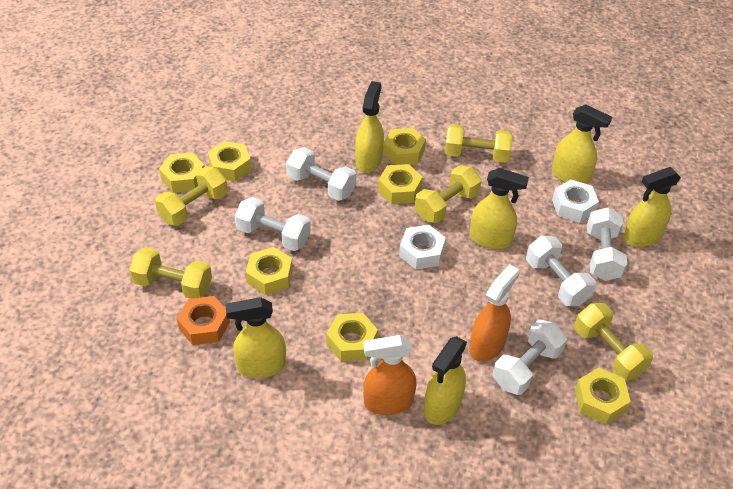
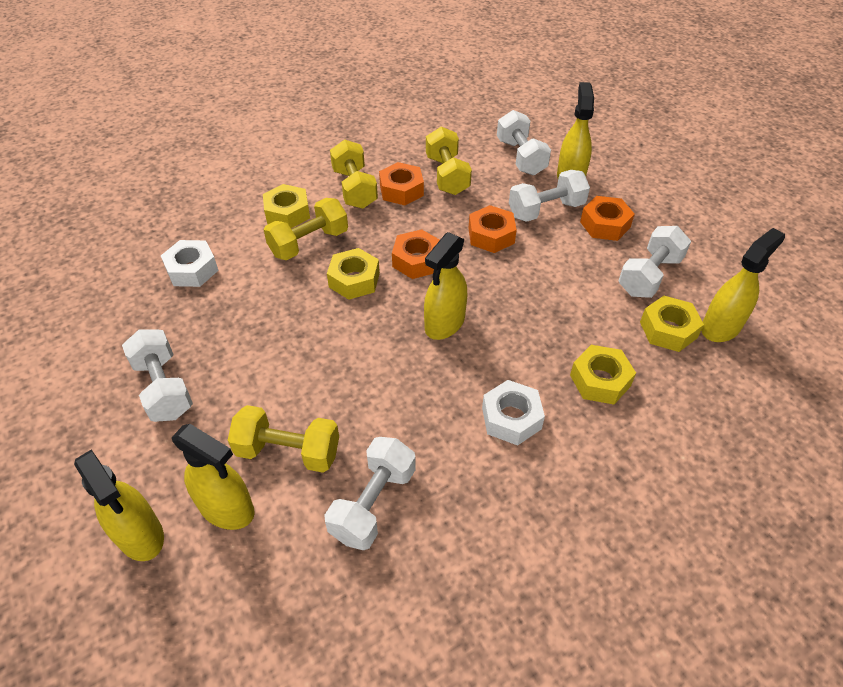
orange nut: 1 -> 4
orange spray bottle: 2 -> 0
yellow dumbbell: 5 -> 4
yellow nut: 7 -> 4
yellow spray bottle: 6 -> 5

